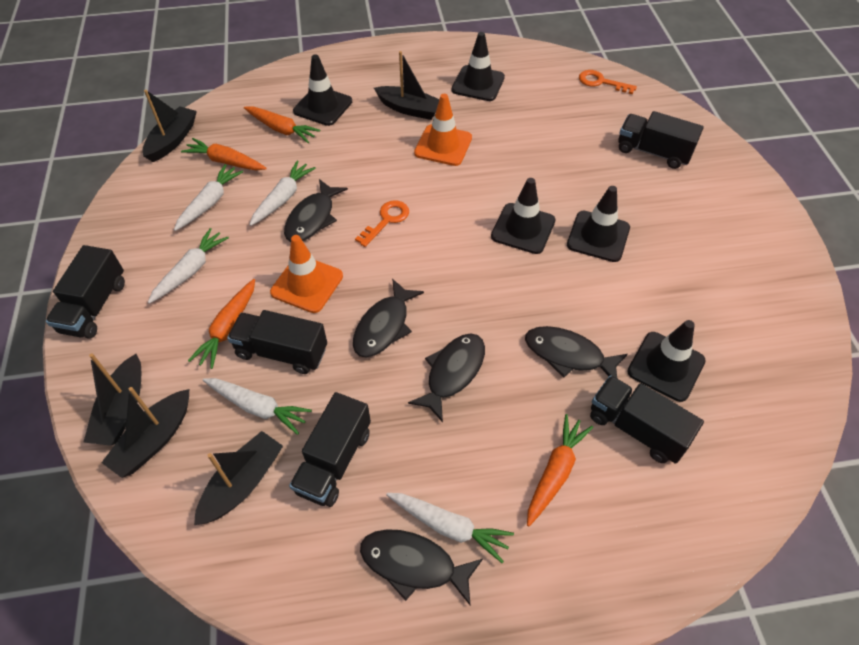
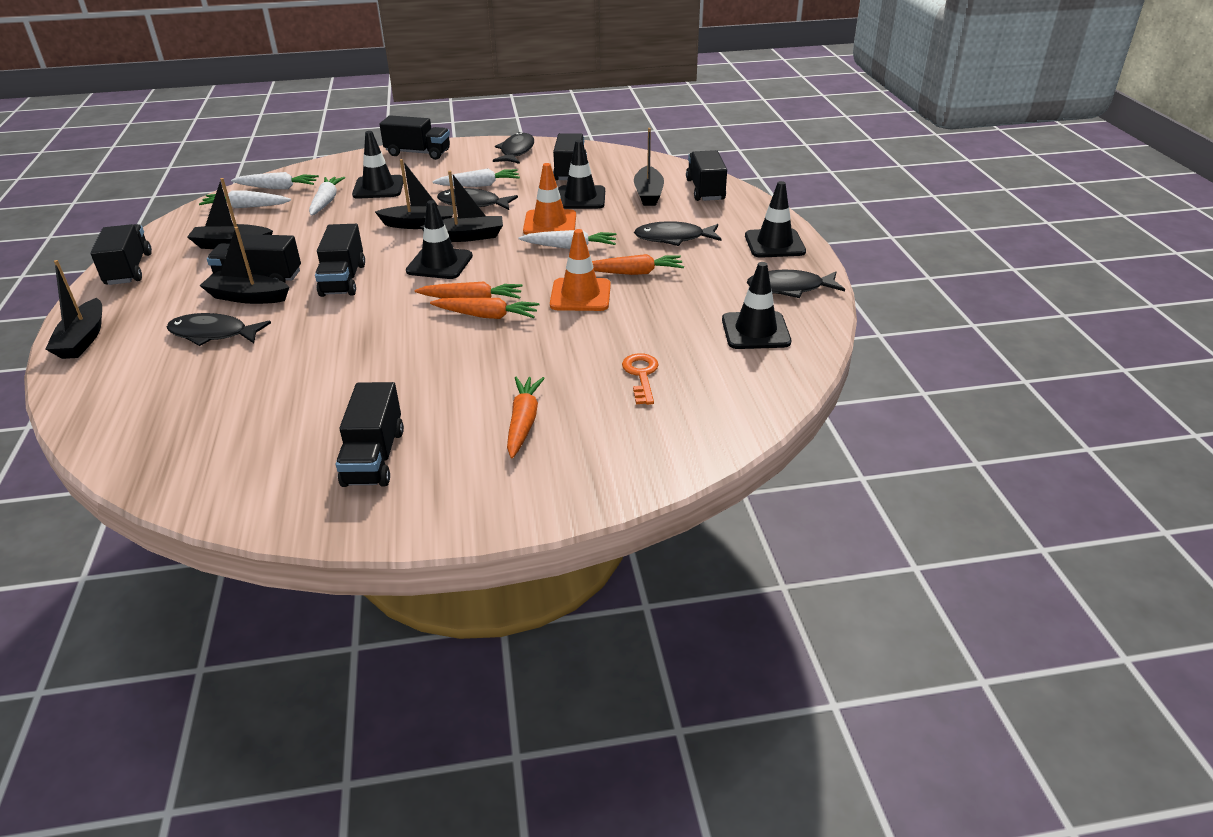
black boat: 5 -> 6
black truck: 5 -> 7
orange key: 2 -> 1

